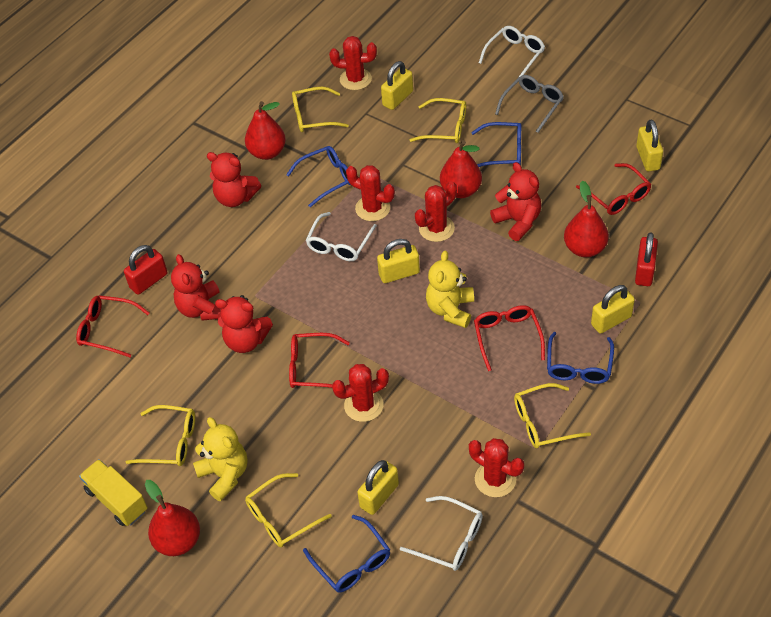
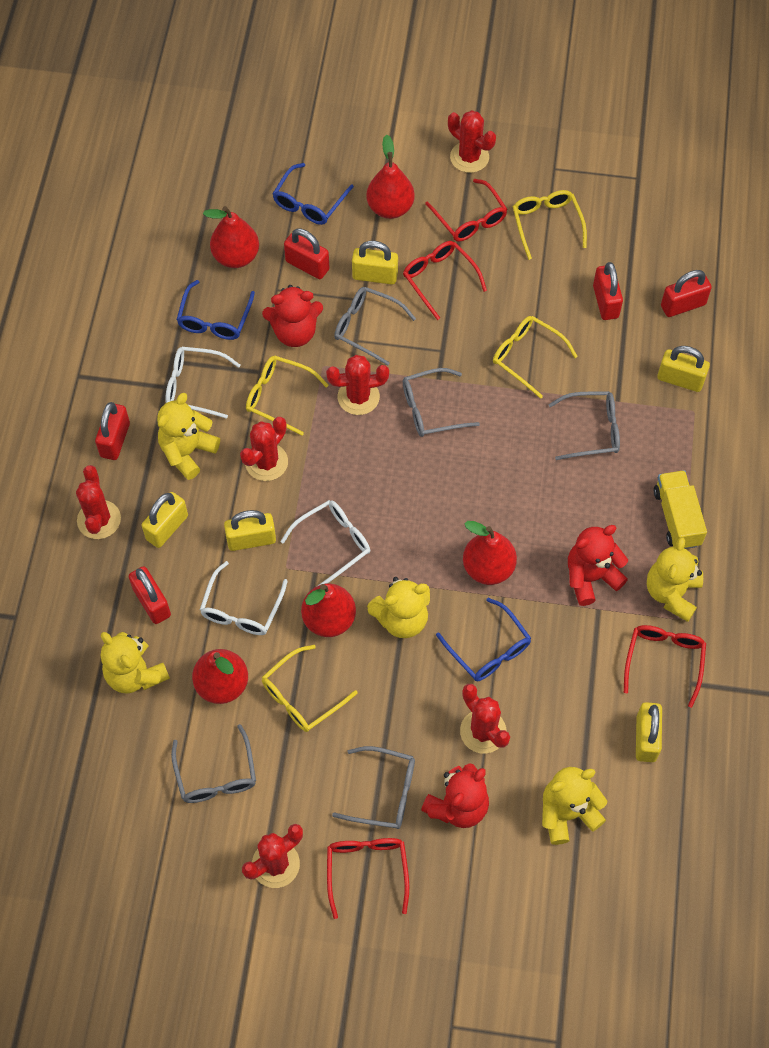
blue glasses: 4 -> 3
grey glasses: 1 -> 5
red cactus: 5 -> 6
red padlock: 2 -> 5
red pear: 4 -> 5
red teddy bear: 4 -> 3
yellow glasses: 5 -> 4
yellow teddy bear: 2 -> 5

